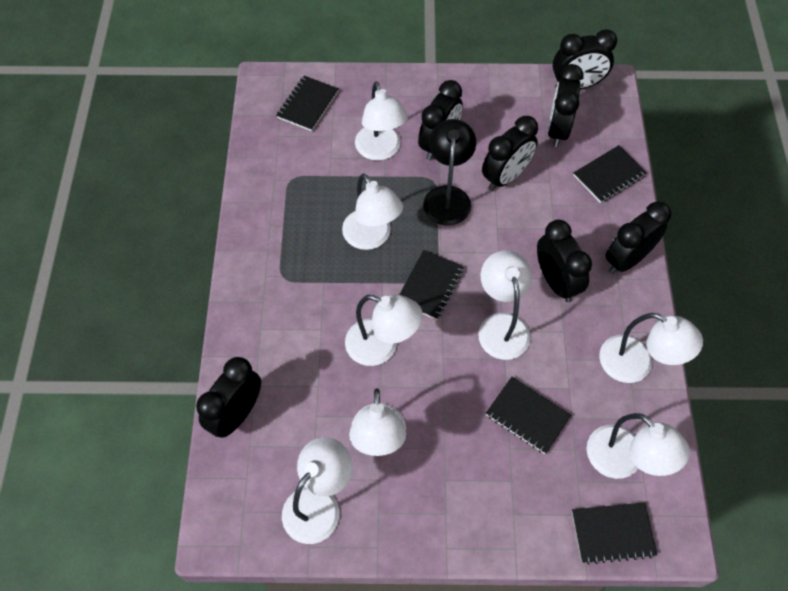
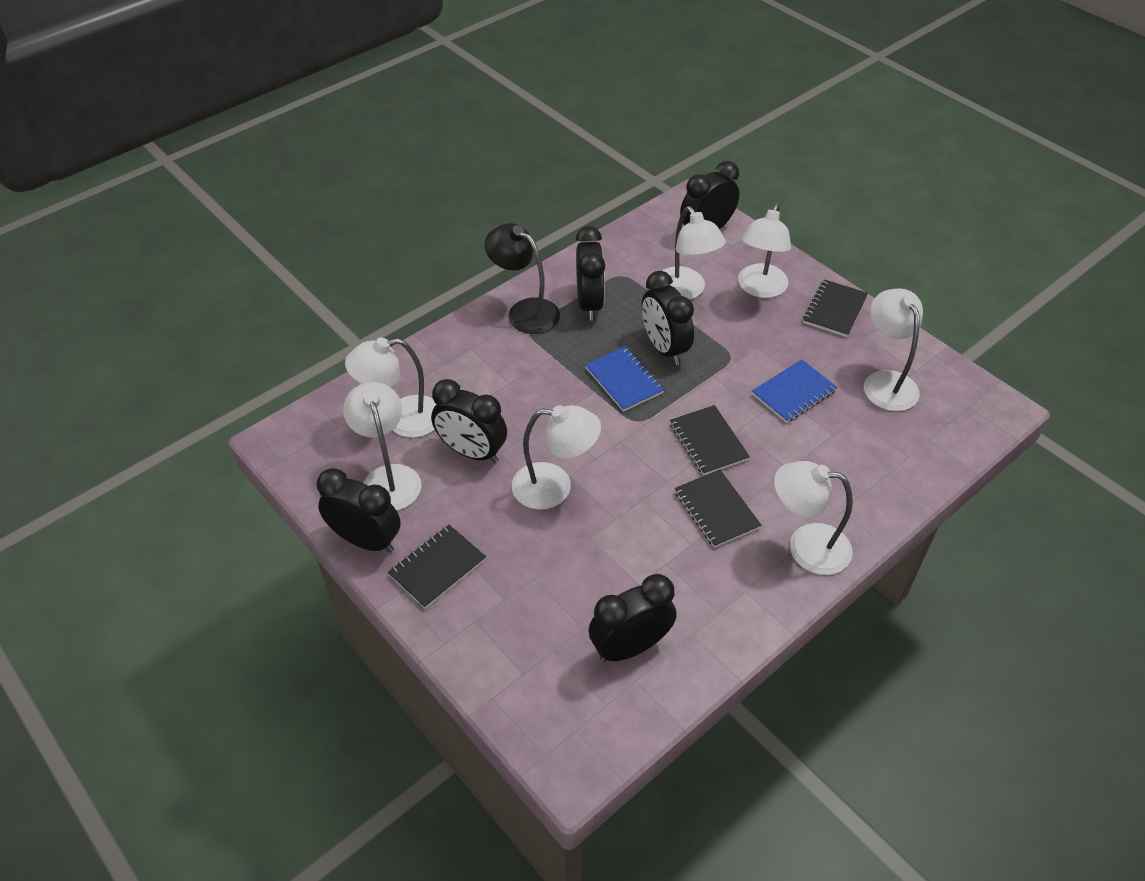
black clock: 7 -> 6
black notebook: 5 -> 4
blue notebook: 0 -> 2
white lamp: 8 -> 7

